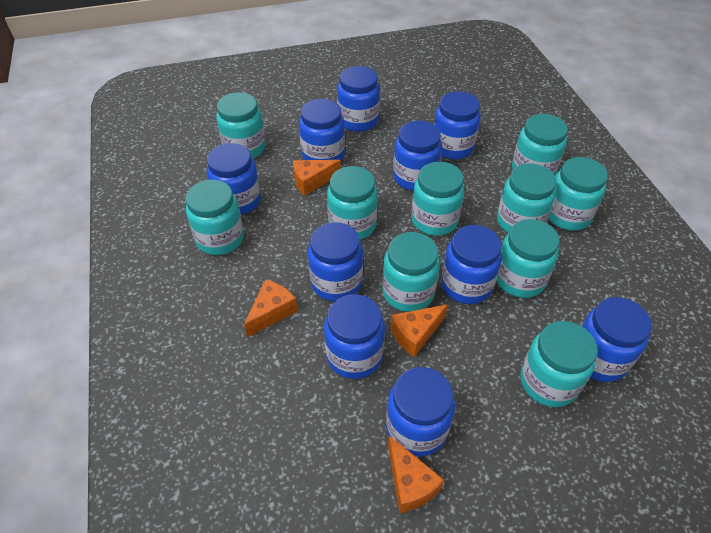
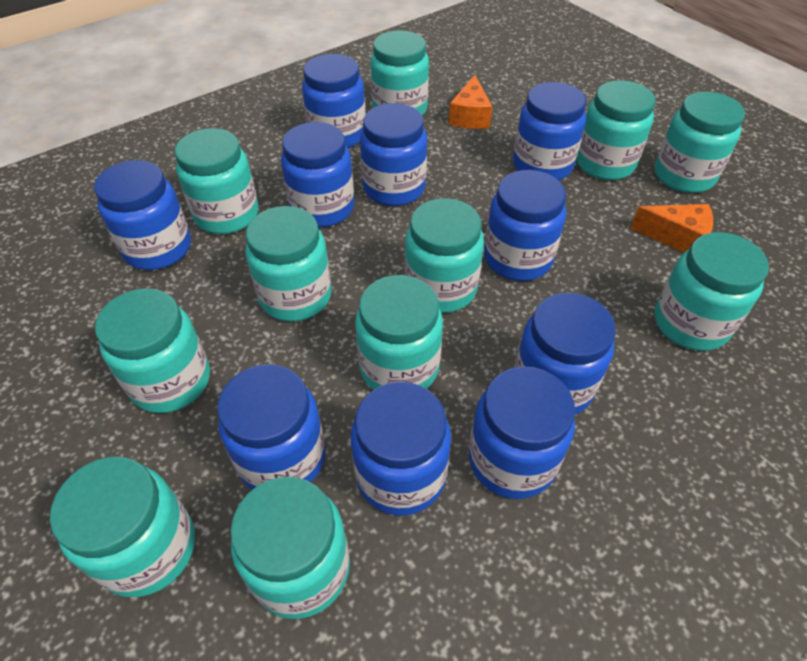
orange cheese: 4 -> 2
turquoise jar: 10 -> 11

